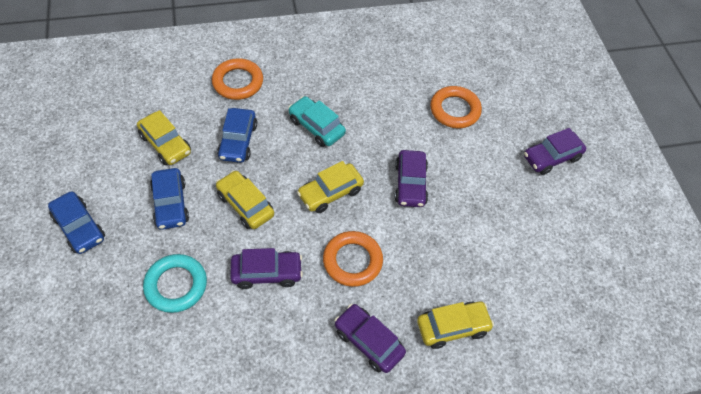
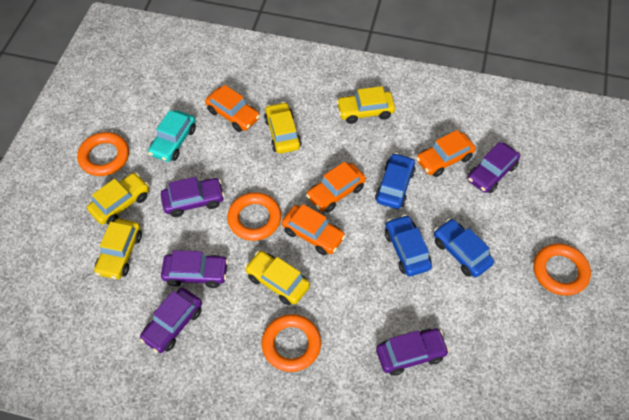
orange car: 0 -> 4
orange ring: 3 -> 4
purple car: 4 -> 5
turquoise ring: 1 -> 0
yellow car: 4 -> 5

